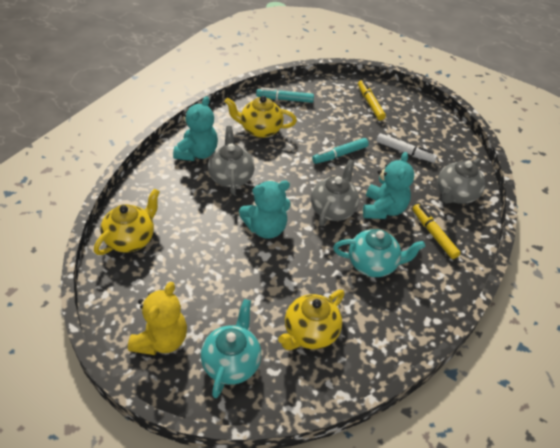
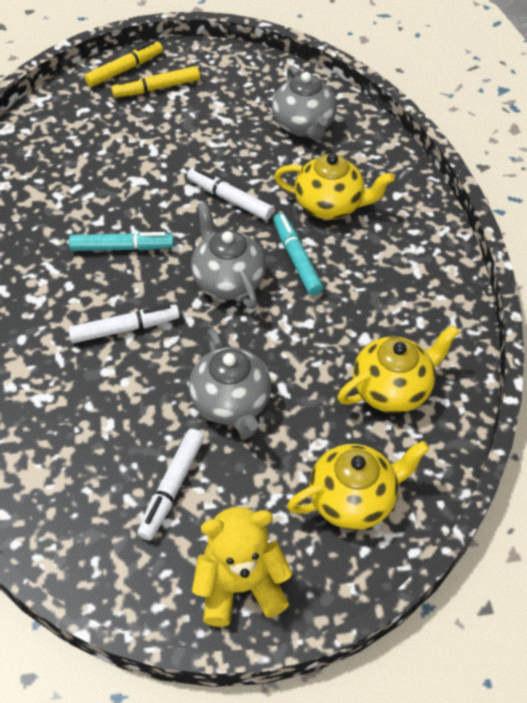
turquoise teapot: 2 -> 0
turquoise teddy bear: 3 -> 0
white marker: 1 -> 3

